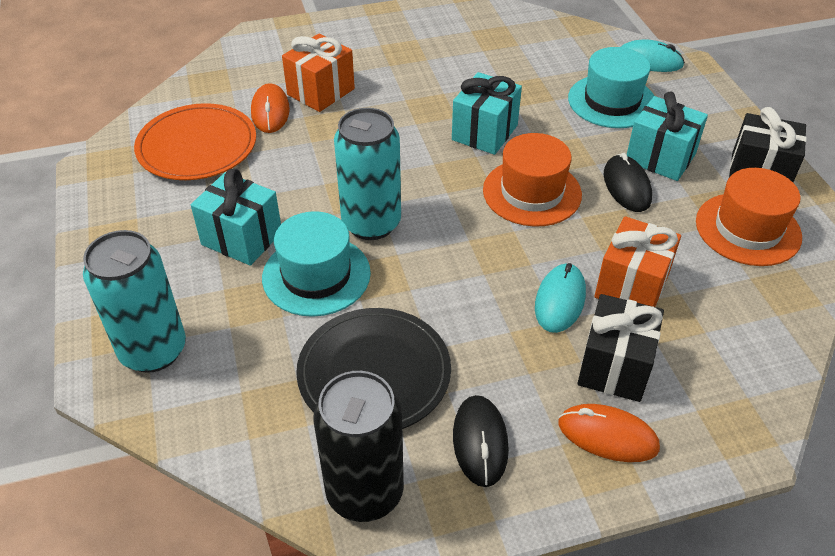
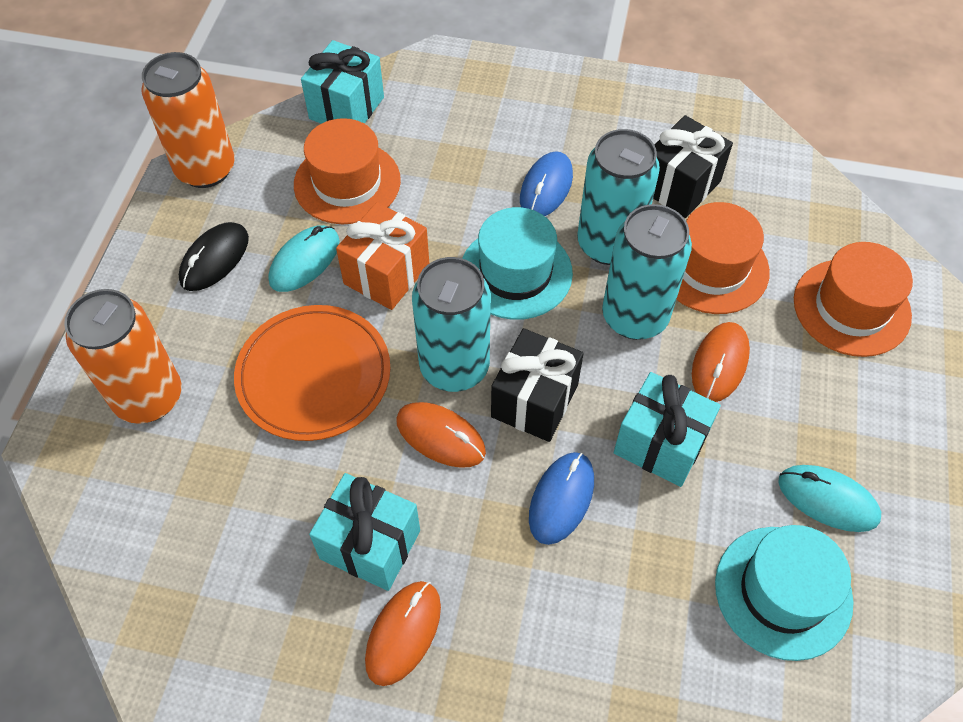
black can: 1 -> 0
black mouse: 2 -> 1
black plate: 1 -> 0
blue mouse: 0 -> 2
orange can: 0 -> 2
orange gift: 2 -> 1
orange hat: 2 -> 3
orange mouse: 2 -> 3
turquoise can: 2 -> 3

